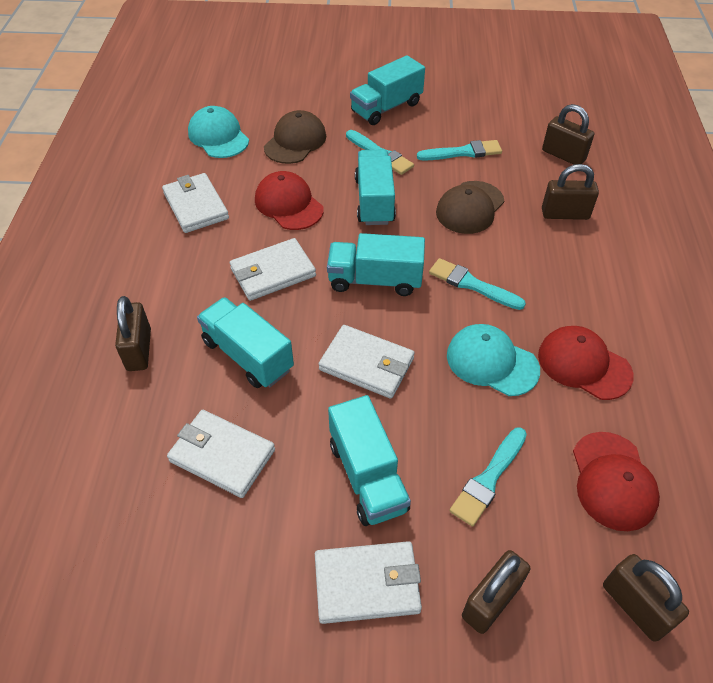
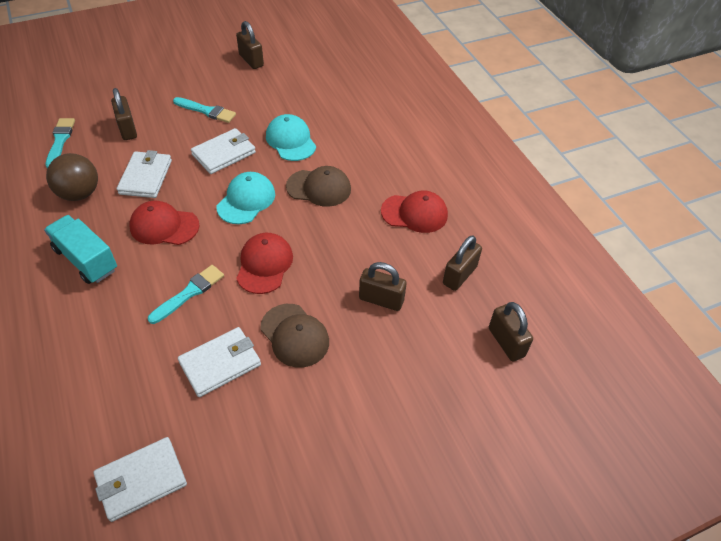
brown ball: 0 -> 1
turquoise brush: 4 -> 3
turquoise truck: 5 -> 1
white wallet: 5 -> 4

